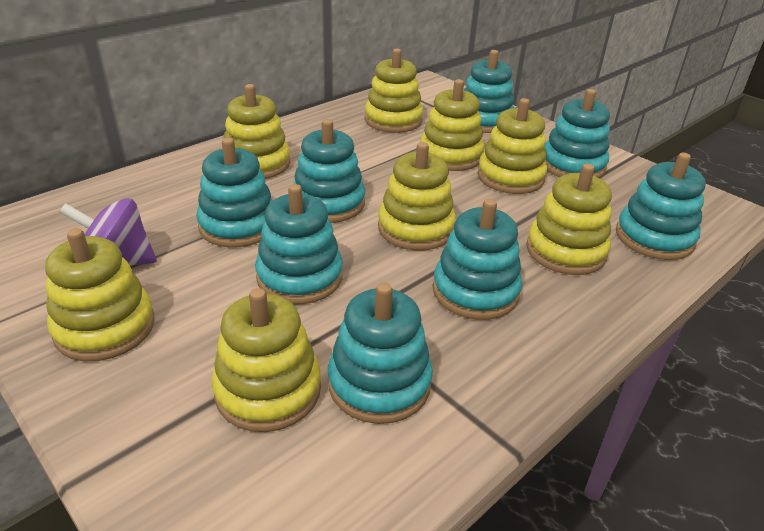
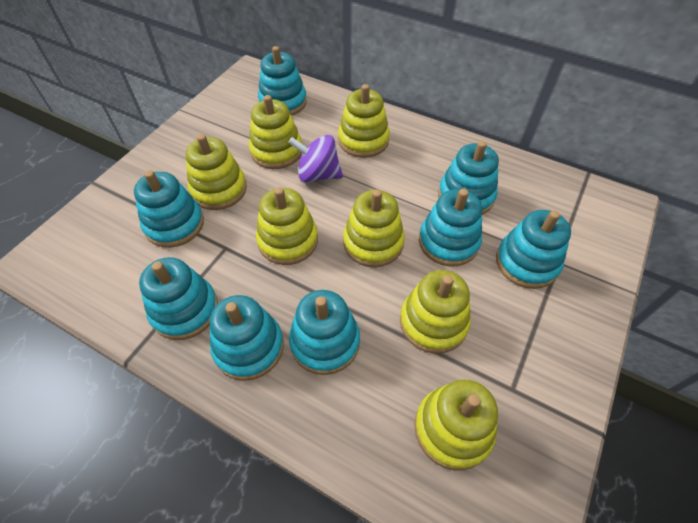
yellow stacking toy: 8 -> 7

